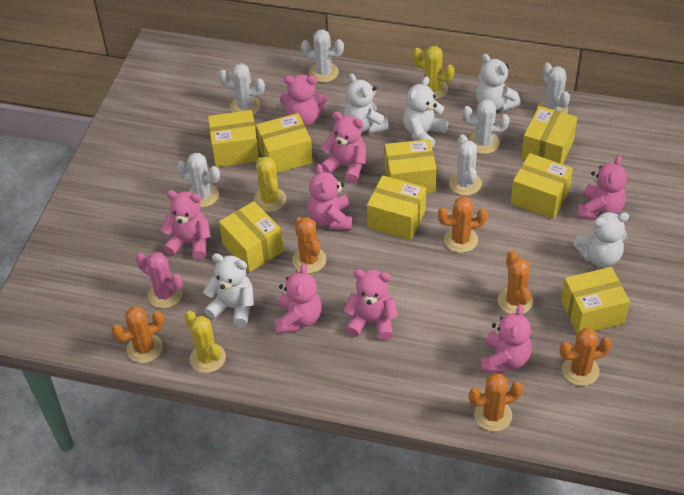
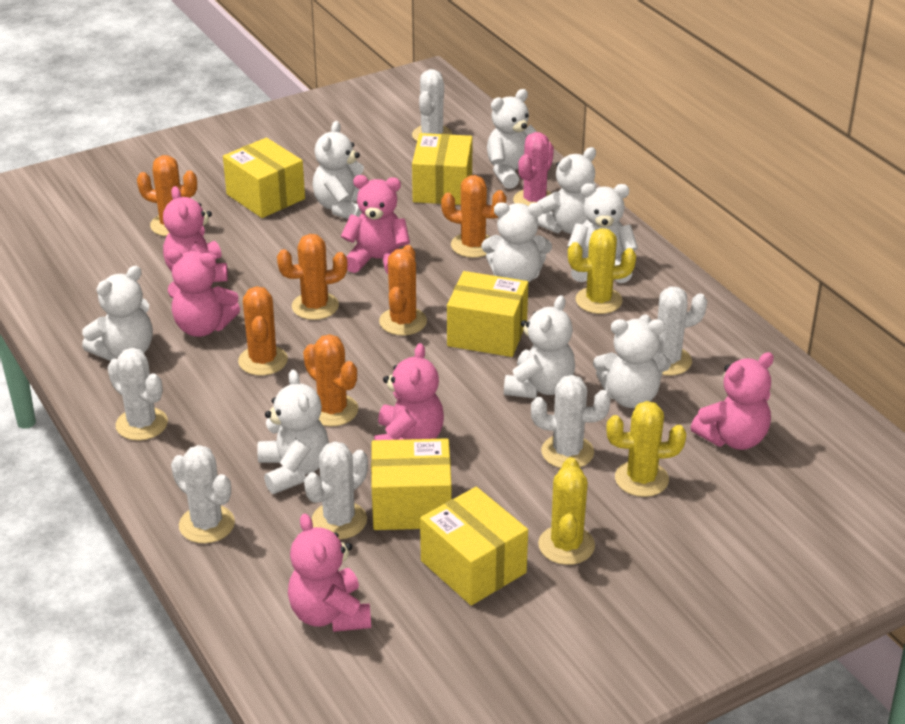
pink teddy bear: 8 -> 6
white teddy bear: 5 -> 9
yellow box: 8 -> 5

